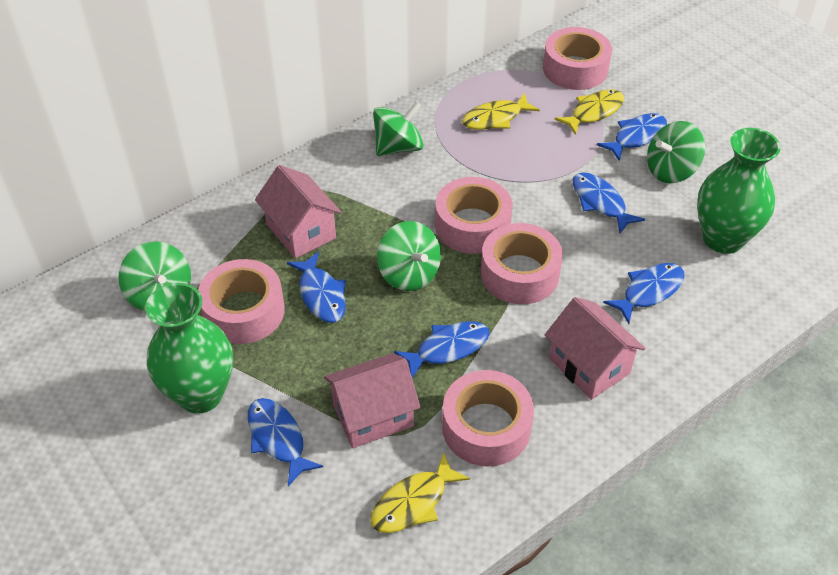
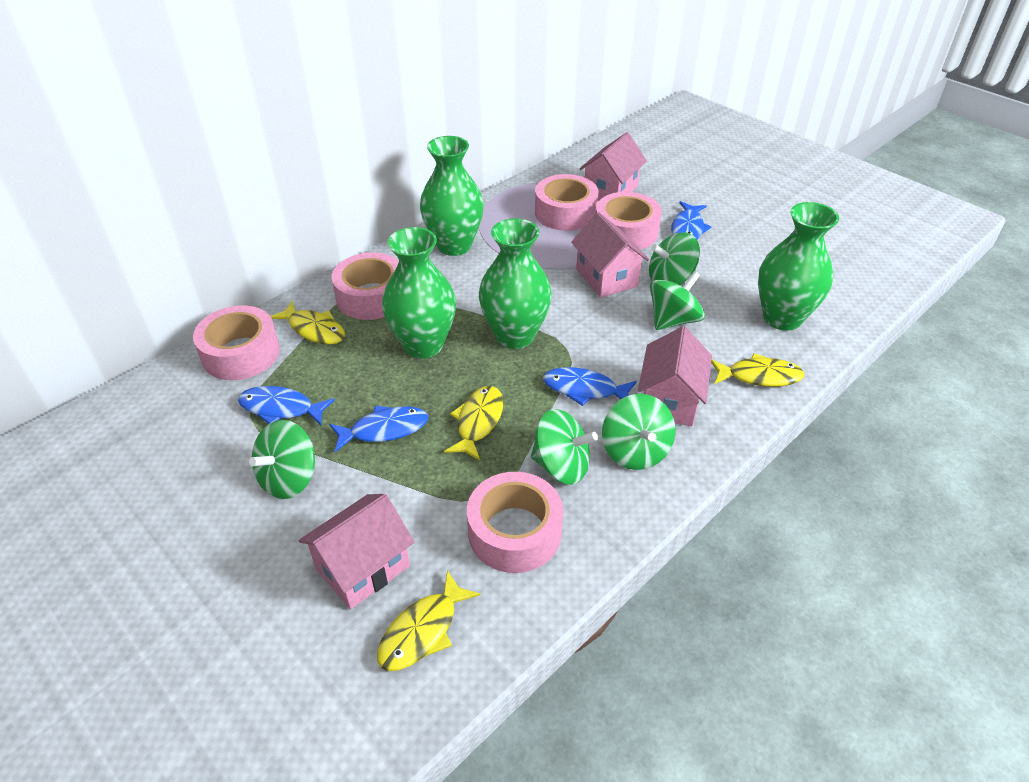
blue fish: 6 -> 4
green spinning top: 4 -> 5
green vase: 2 -> 4
pink house: 3 -> 4
yellow fish: 3 -> 4

